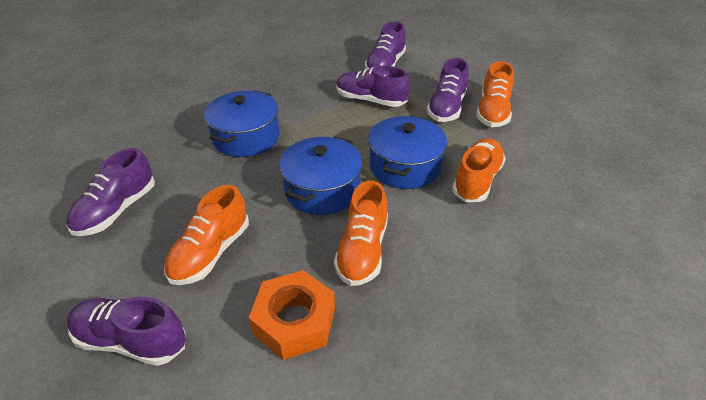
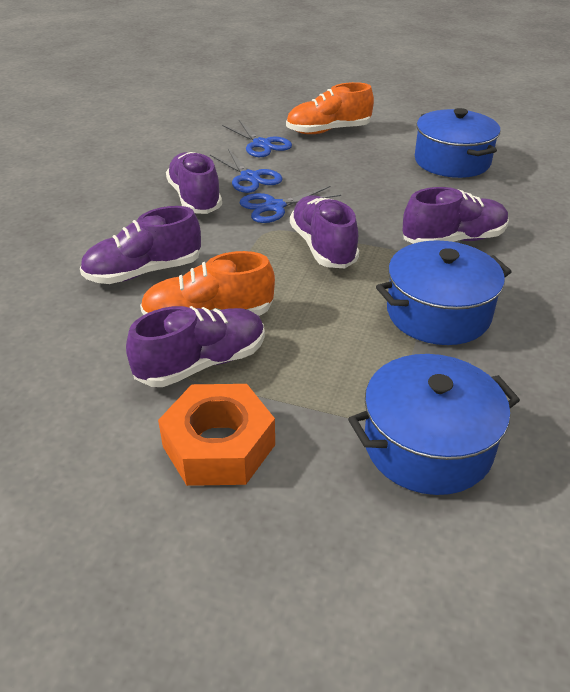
blue scissors: 0 -> 3
orange shoe: 4 -> 2

